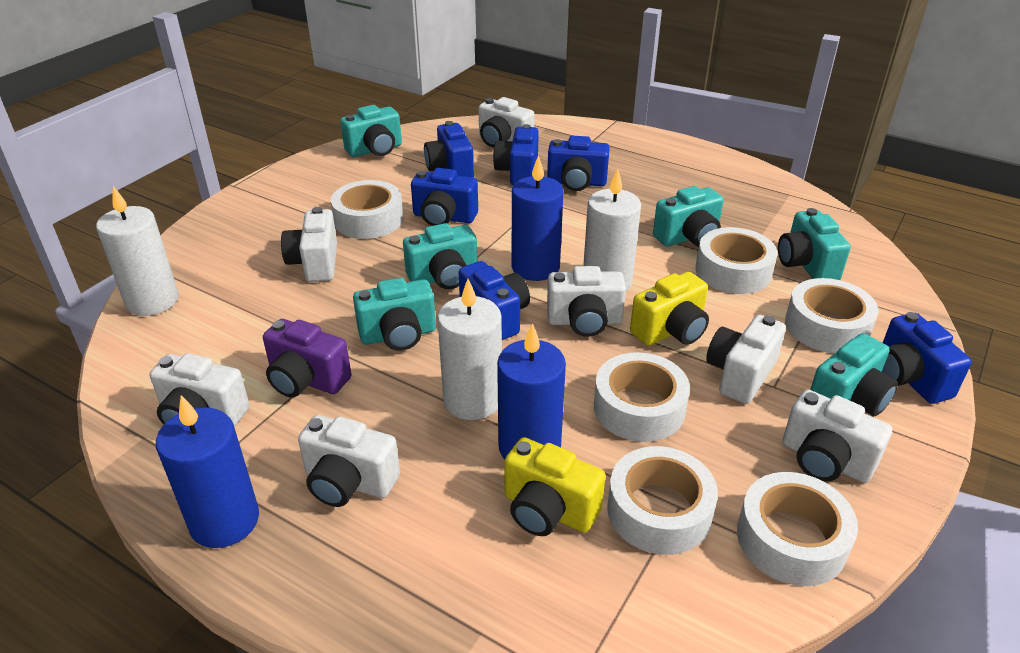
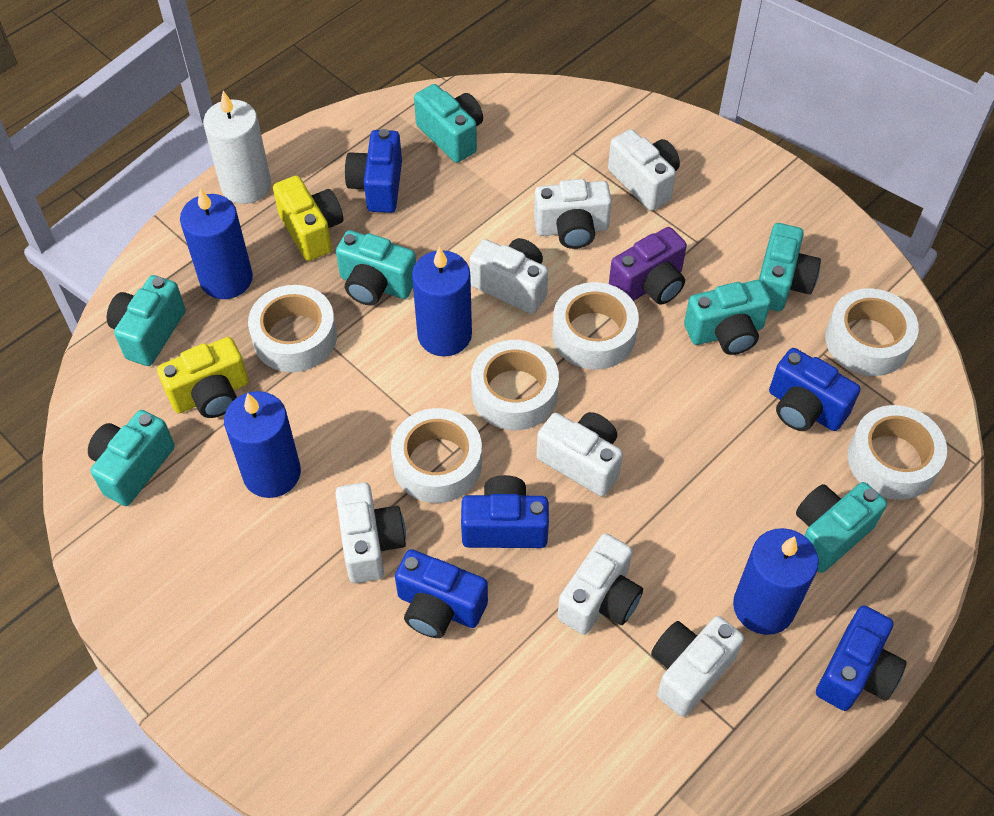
blue camera: 6 -> 5
blue candle: 3 -> 4
turquoise camera: 6 -> 7
white candle: 3 -> 1

